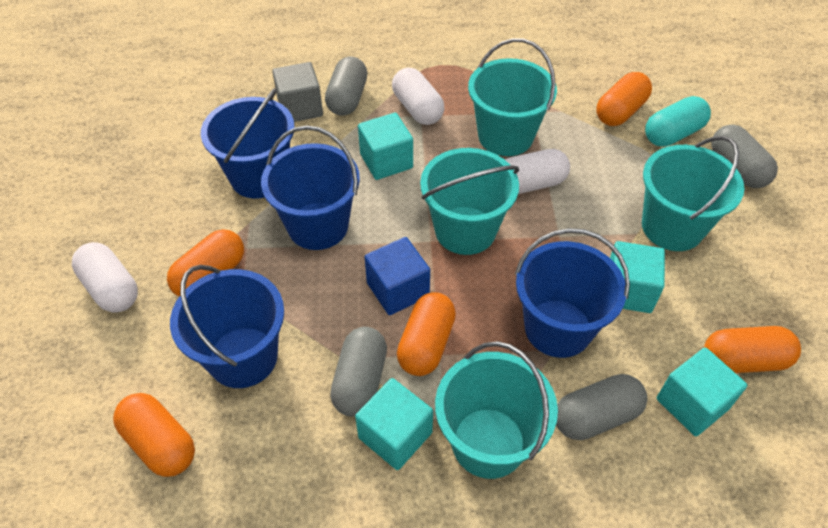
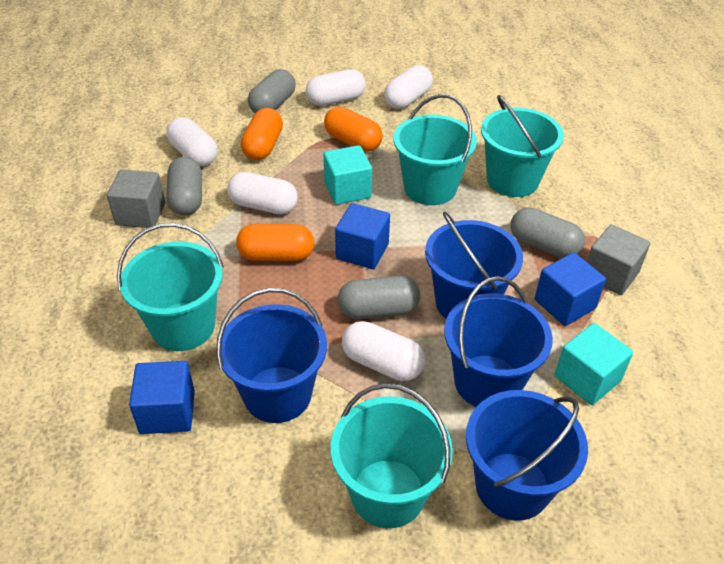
blue cube: 1 -> 3
grey cube: 1 -> 2
orange capsule: 5 -> 3
turquoise capsule: 1 -> 0
turquoise cube: 4 -> 2
white capsule: 3 -> 5

